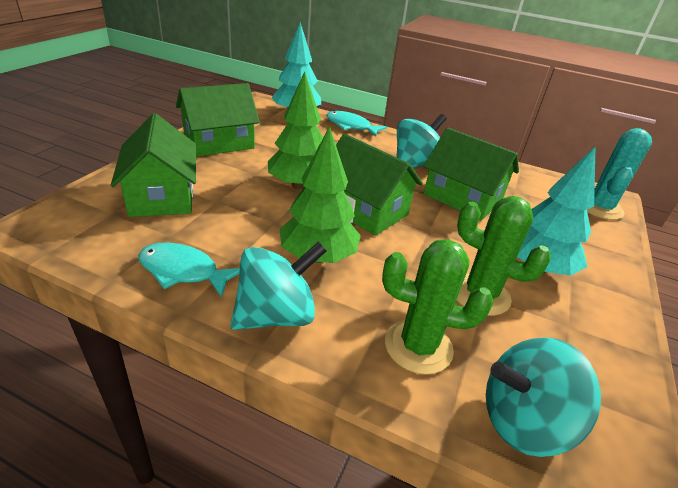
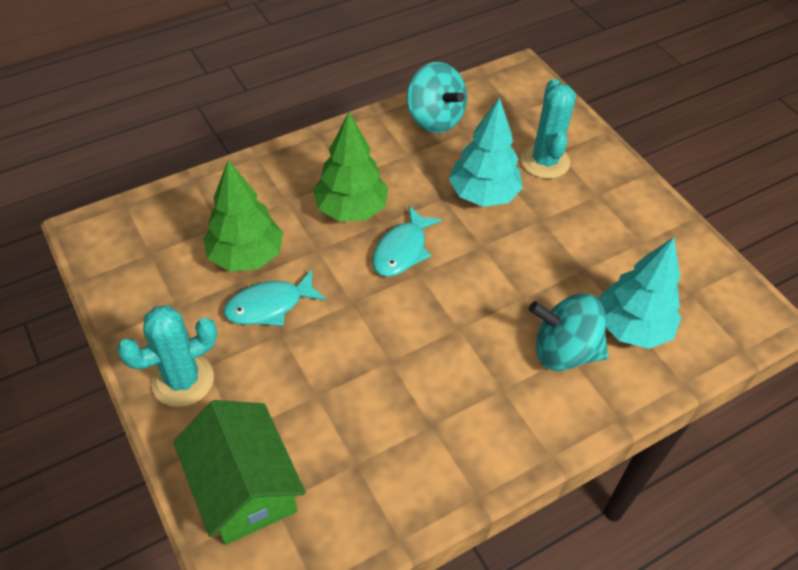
green cactus: 2 -> 0
green house: 4 -> 1
turquoise cactus: 1 -> 2
turquoise spinning top: 3 -> 2

